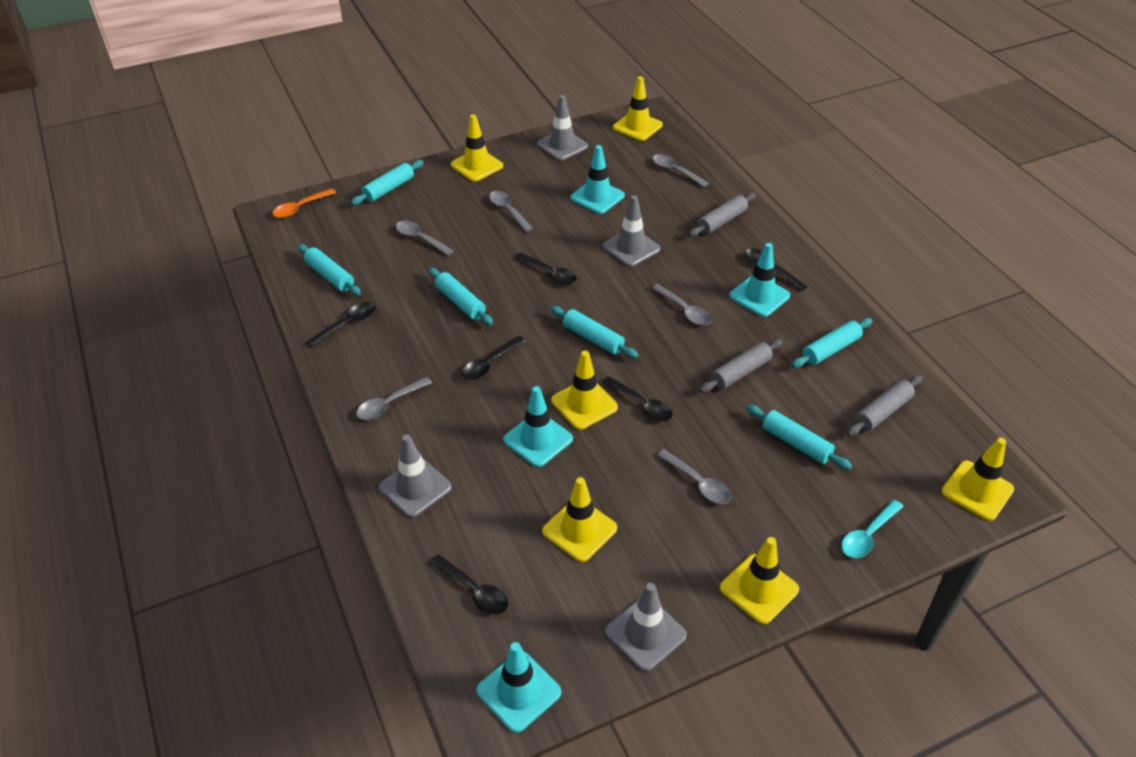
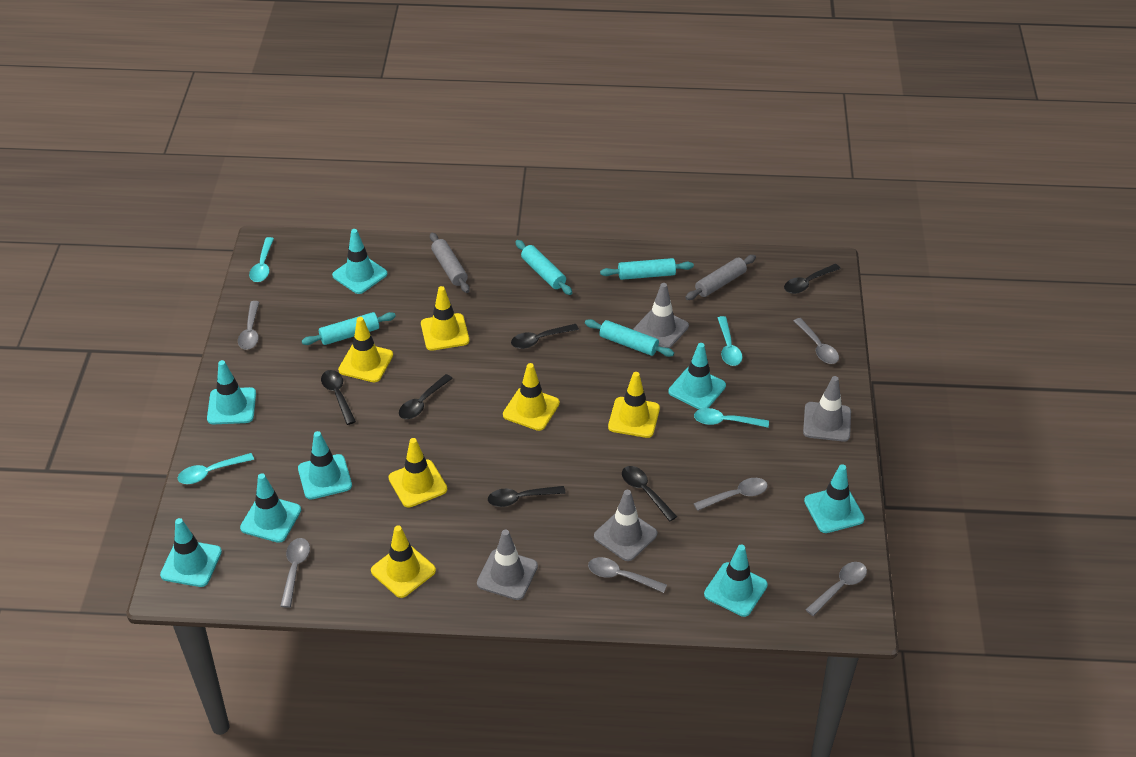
grey rolling pin: 3 -> 2
orange spoon: 1 -> 0
turquoise rolling pin: 6 -> 4
turquoise spoon: 1 -> 4
turquoise traffic cone: 4 -> 8

